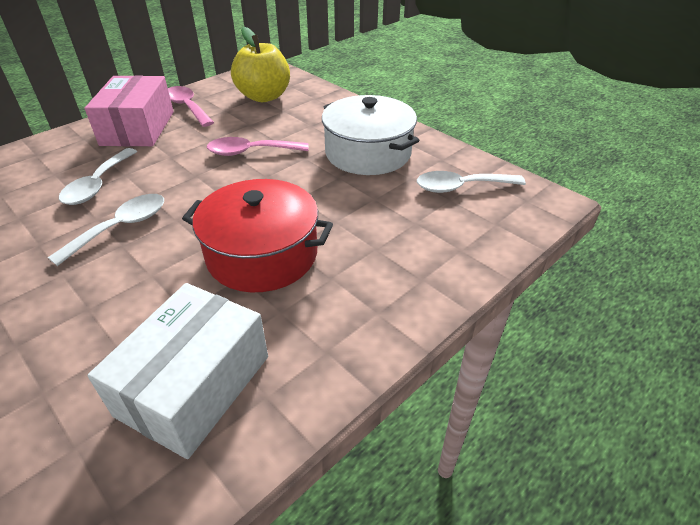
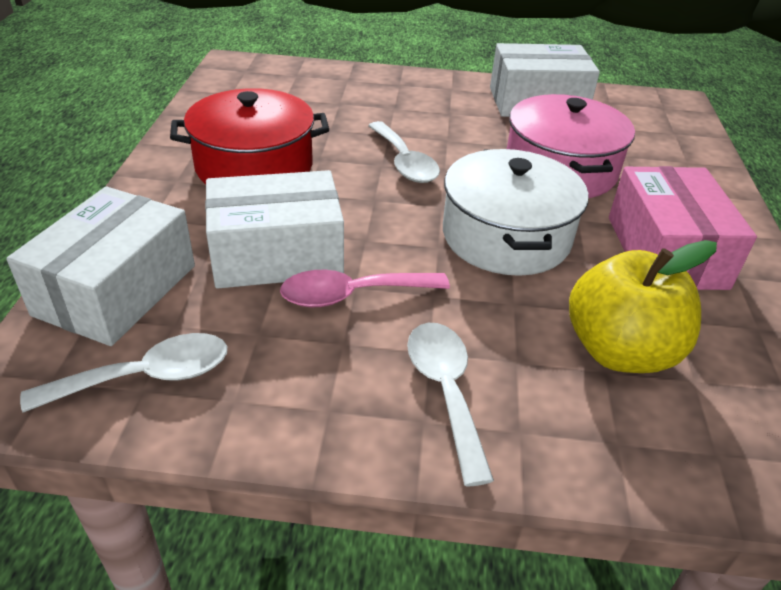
pink pot: 0 -> 1
pink spoon: 2 -> 1
white box: 1 -> 3

